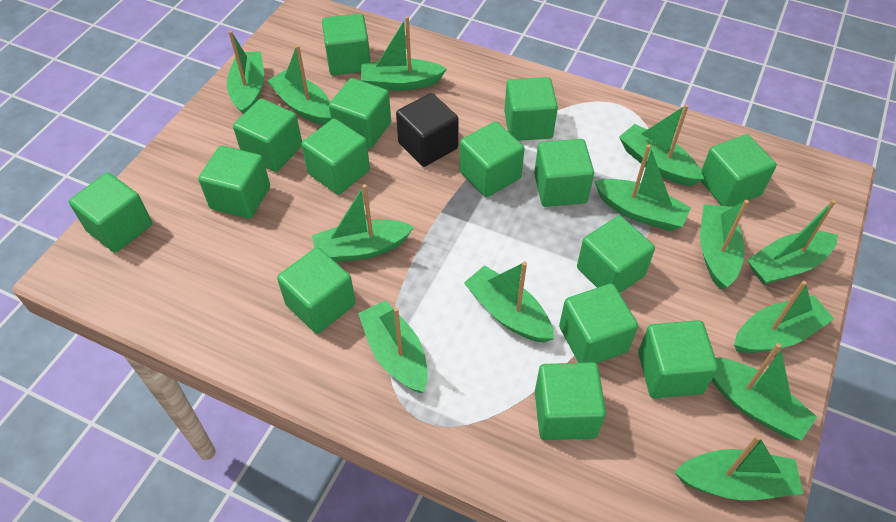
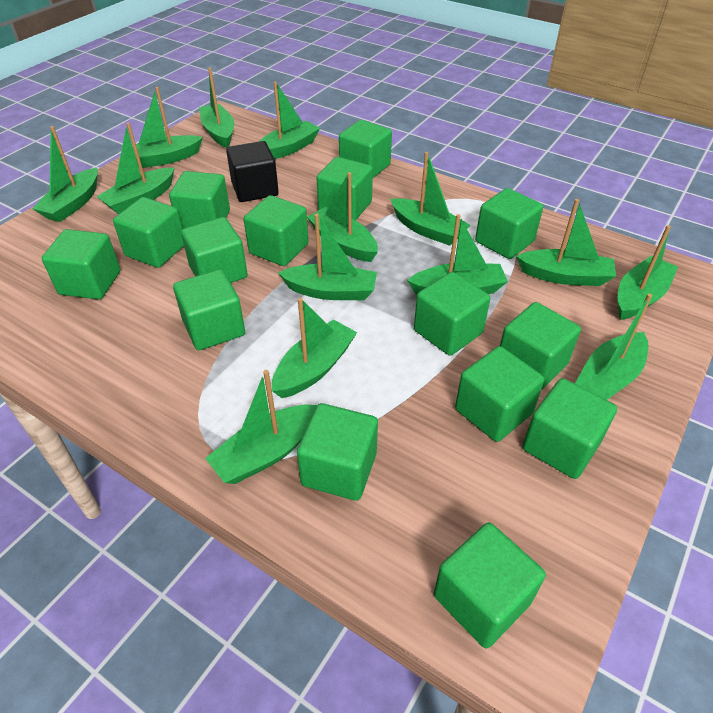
green boat: 13 -> 14

